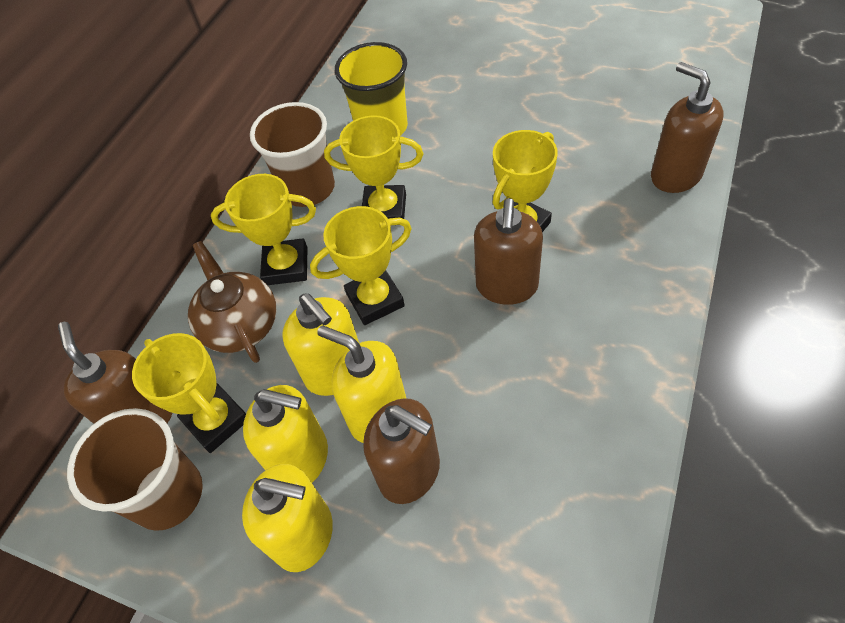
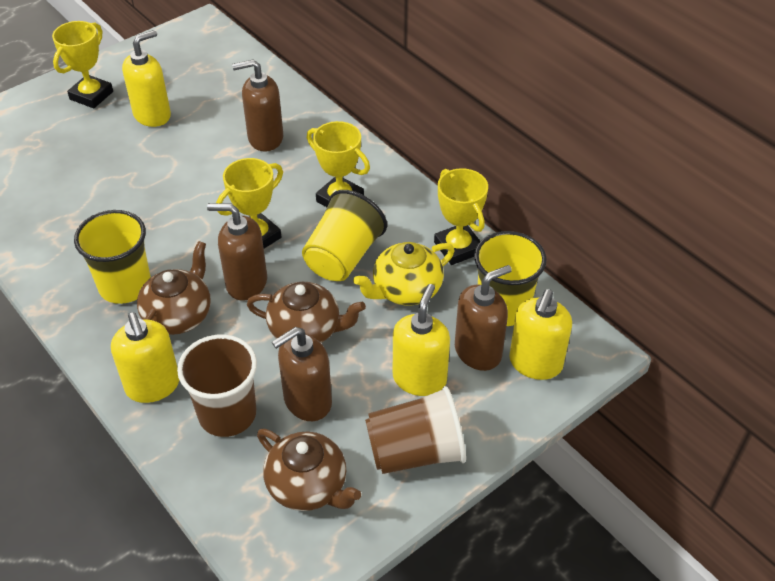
brown teapot: 1 -> 3
yellow cup: 1 -> 3
yellow teapot: 0 -> 1
yellow trophy: 5 -> 4

